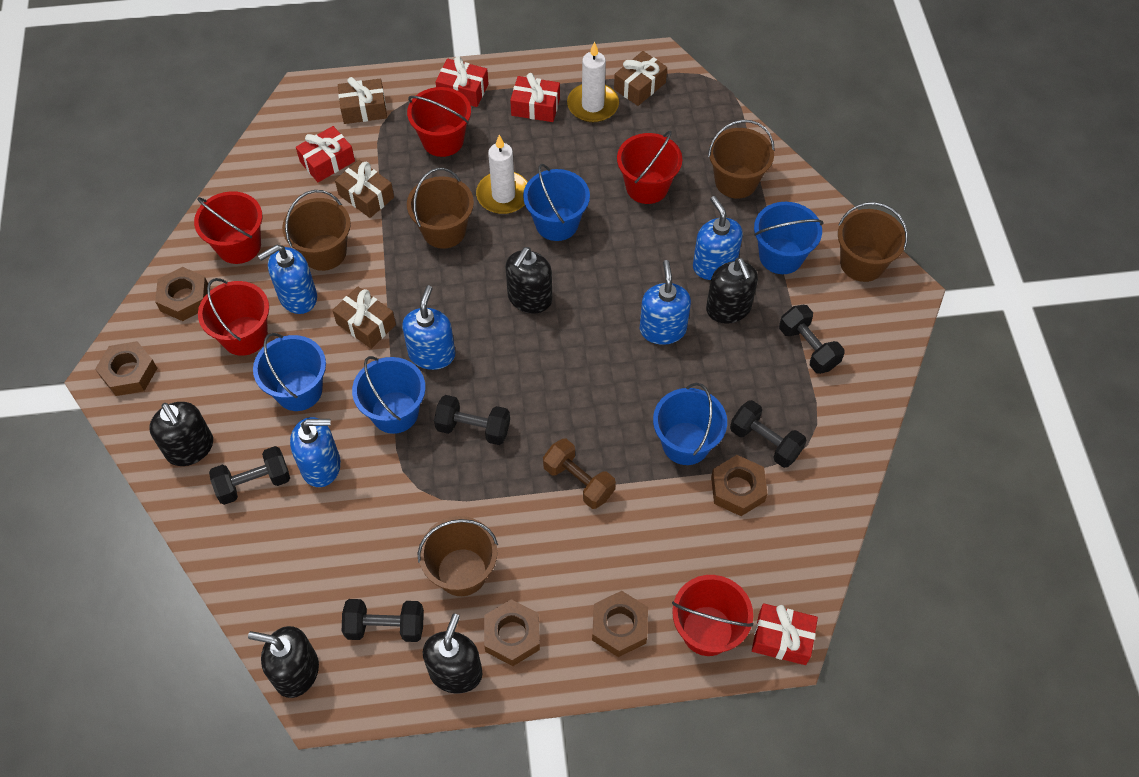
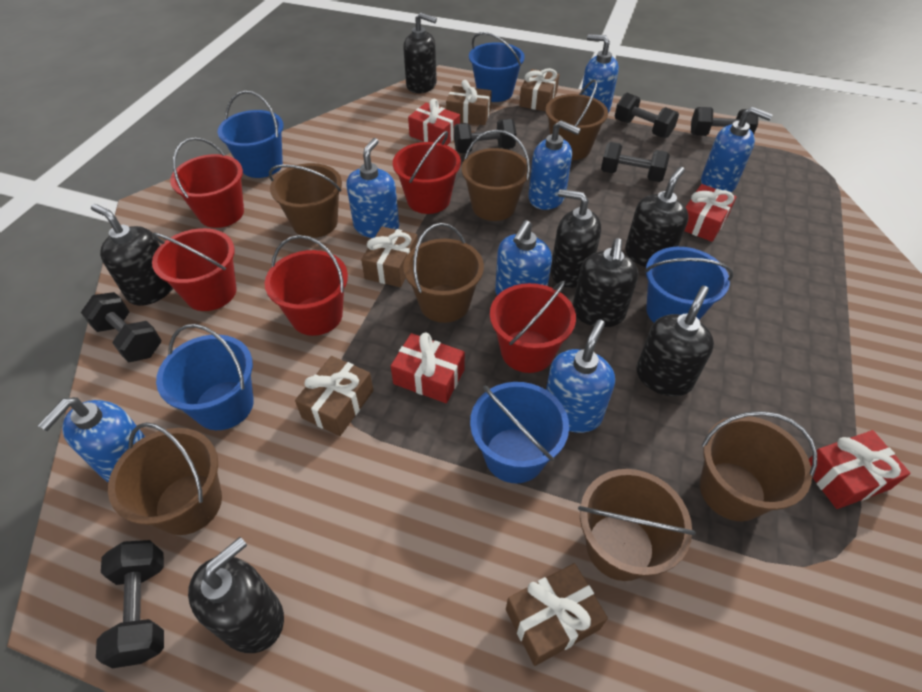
black dumbbell: 5 -> 6
black soap dispenser: 5 -> 7
blue soap dispenser: 5 -> 7
brown bucket: 5 -> 7
brown dumbbell: 1 -> 0
brown gift: 4 -> 5
brown nut: 5 -> 0
white candle: 2 -> 0

